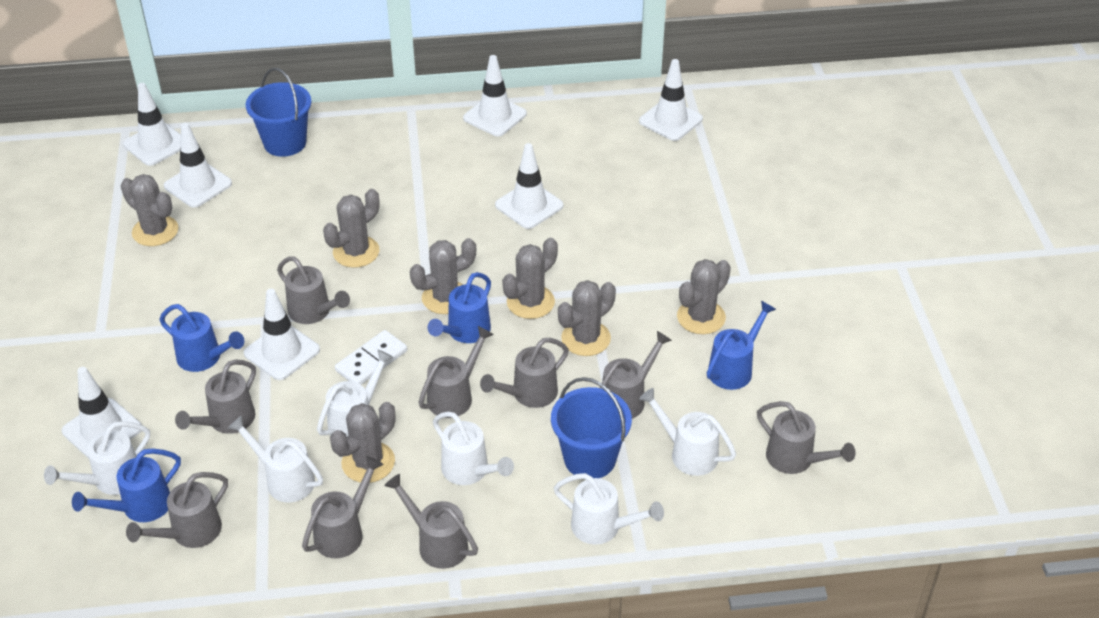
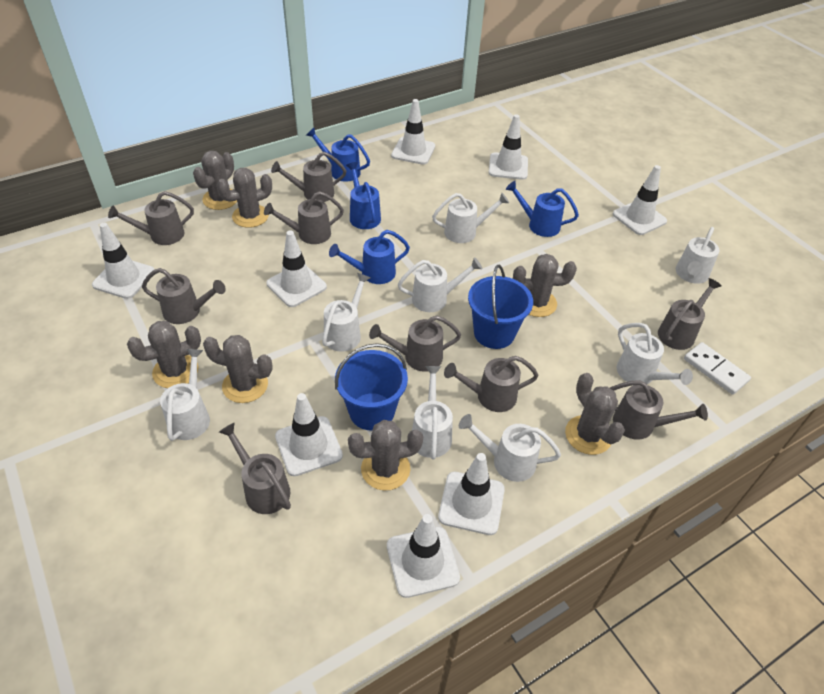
white traffic cone: 7 -> 8
white watering can: 6 -> 8

